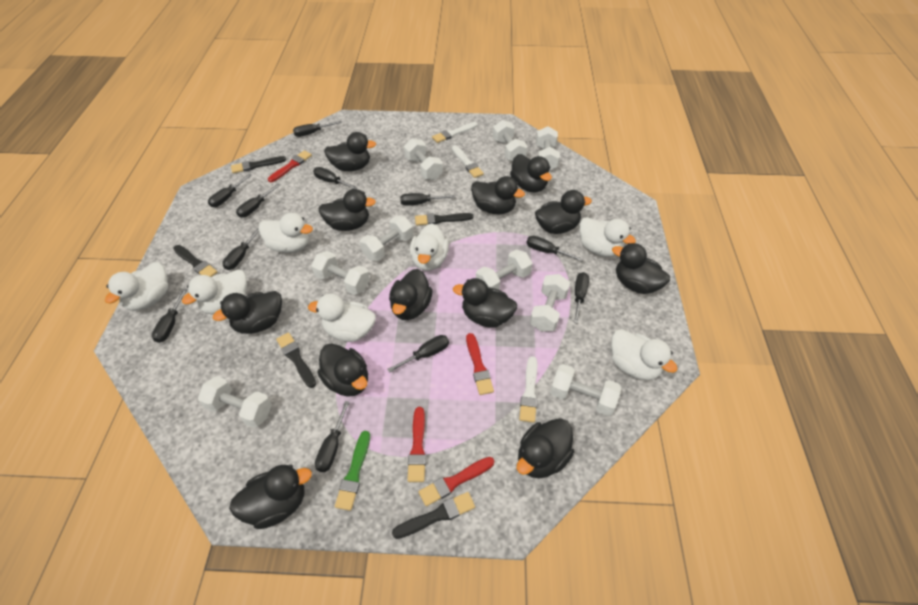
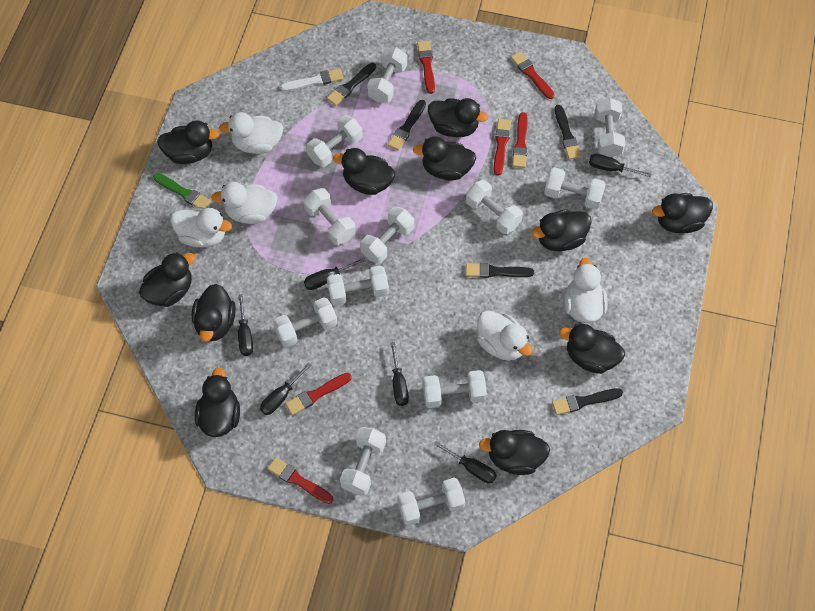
black duck: 12 -> 11
black screwdriver: 11 -> 6
red brush: 4 -> 6
white brush: 3 -> 1
white duck: 7 -> 5
white dumbbell: 9 -> 12

